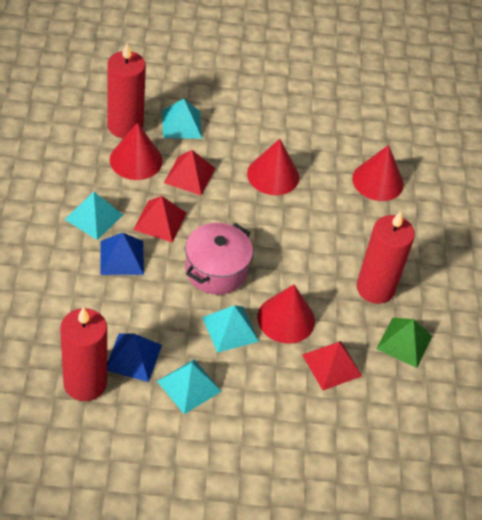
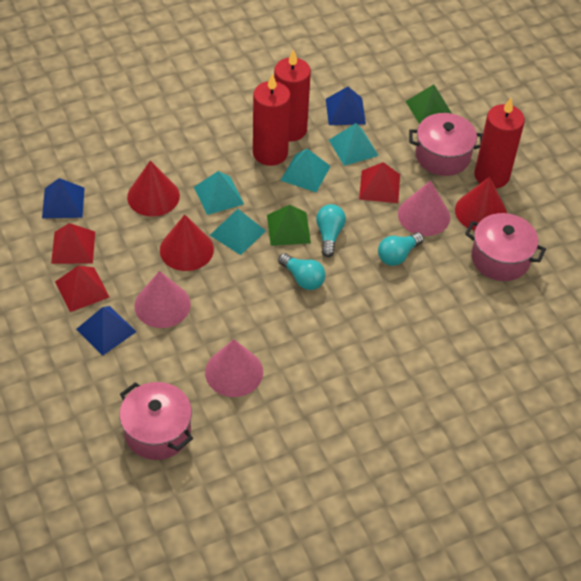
blue pyramid: 2 -> 3
green pyramid: 1 -> 2
pink cone: 0 -> 3
pink pot: 1 -> 3
red cone: 4 -> 3
turquoise light bulb: 0 -> 3

